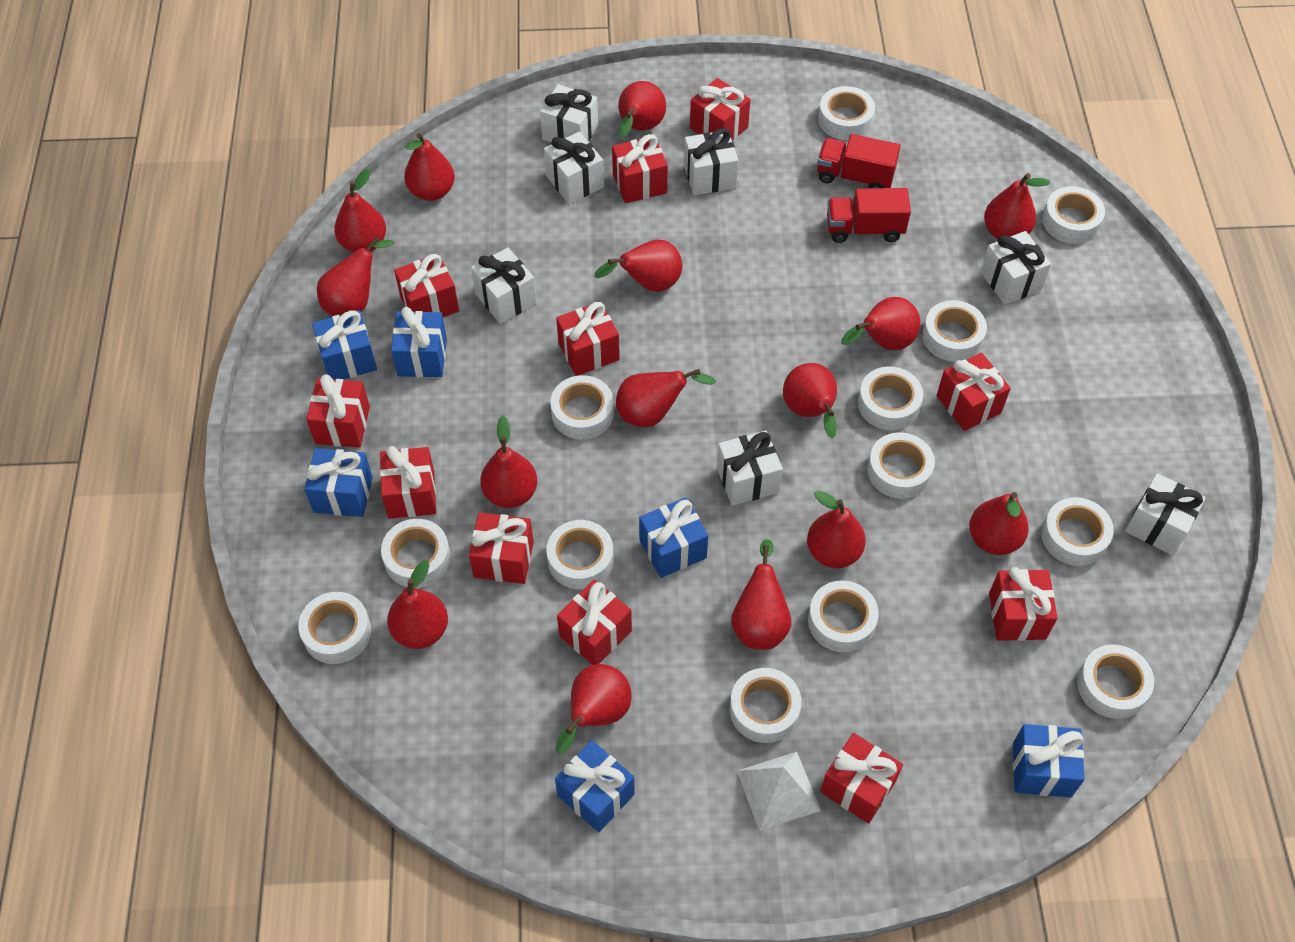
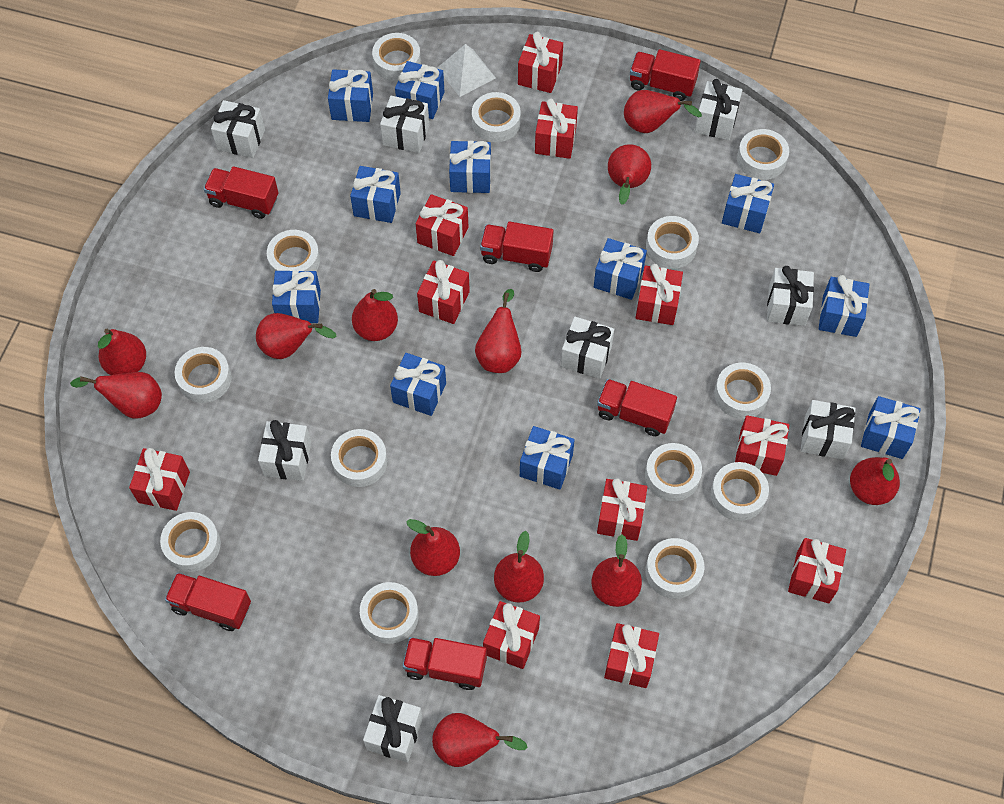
blue gift: 6 -> 11
red pear: 15 -> 12
red truck: 2 -> 6
white gift: 7 -> 8

